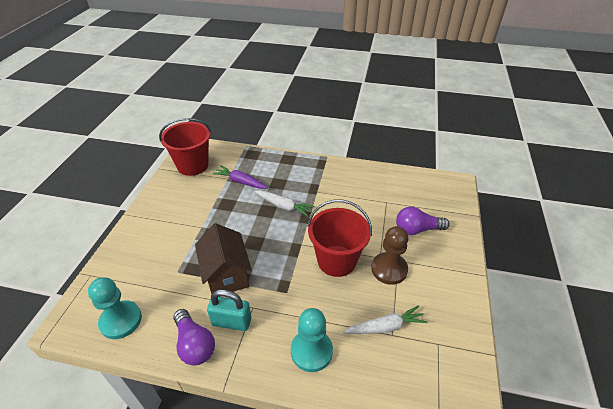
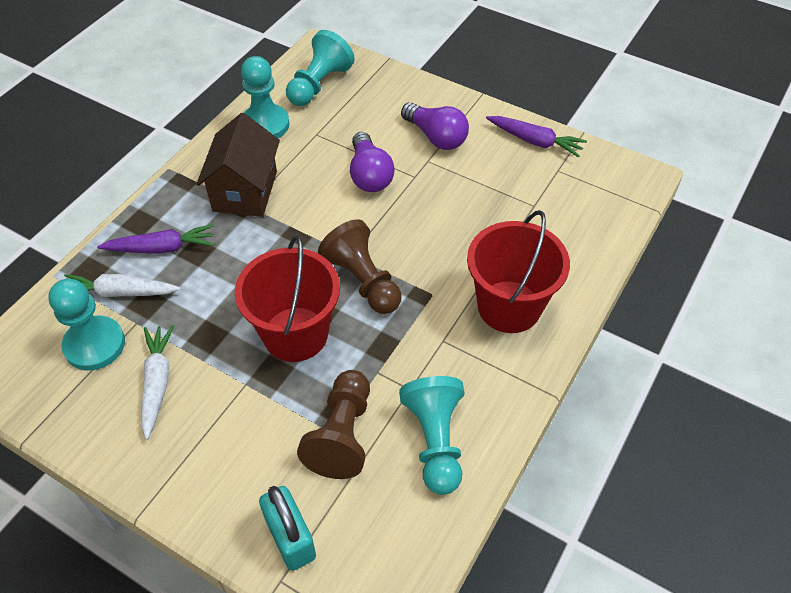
brown pawn: 1 -> 2
purple carrot: 1 -> 2
turquoise pawn: 2 -> 4

